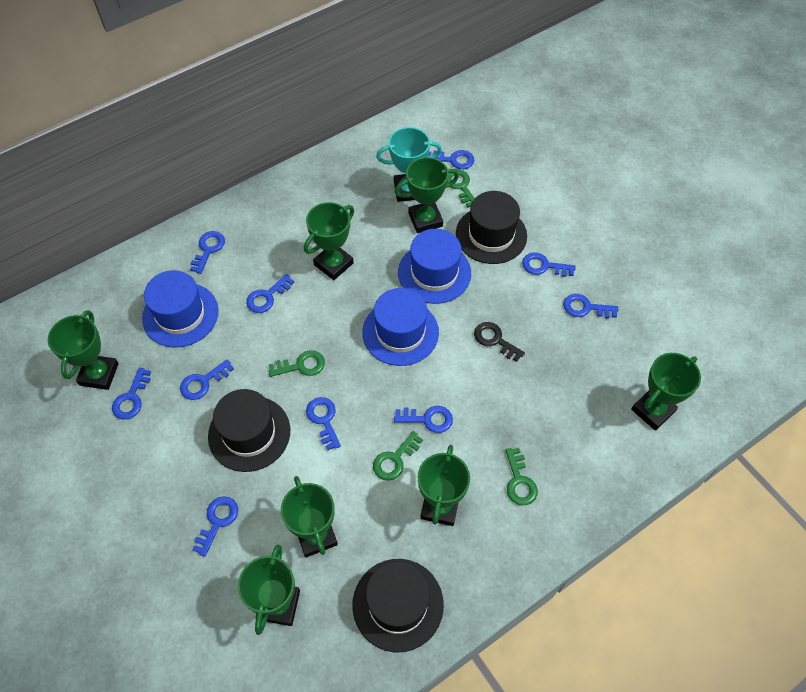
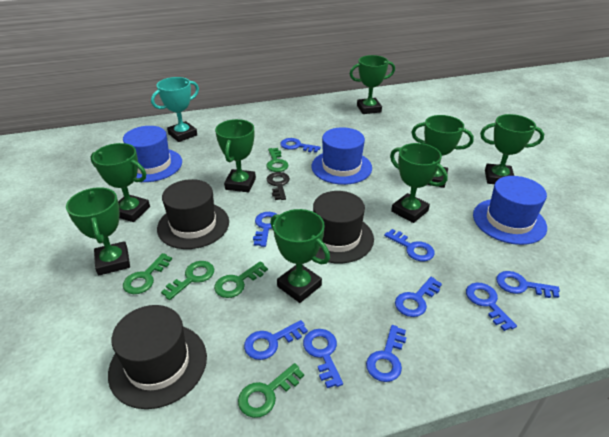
blue key: 10 -> 9
green key: 4 -> 5
green trophy: 7 -> 8

